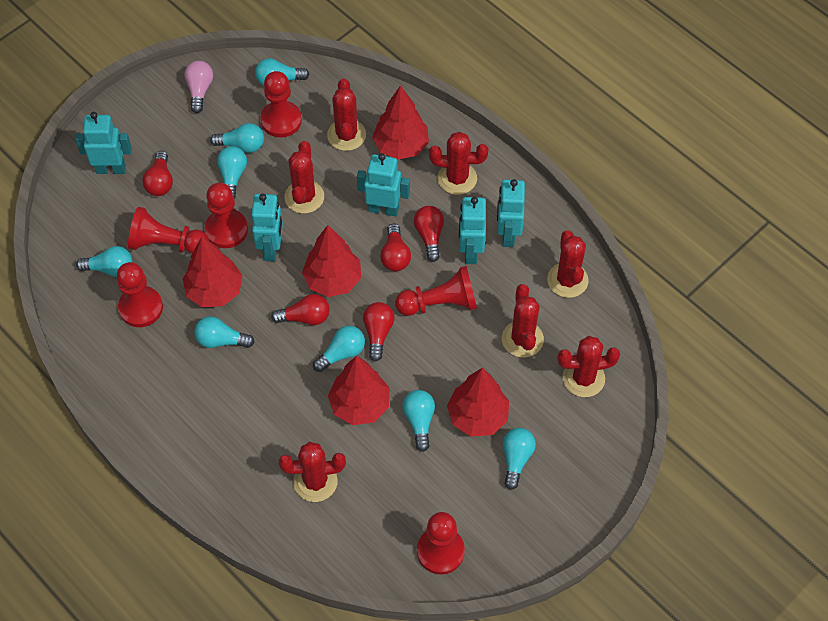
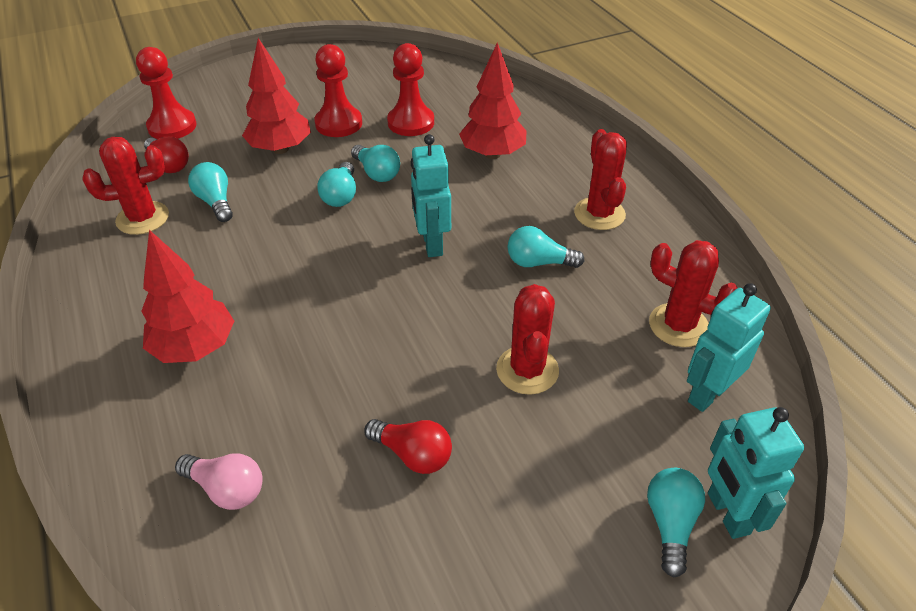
red cactus: 7 -> 4
red light bulb: 5 -> 2
red pawn: 6 -> 3
red tree: 5 -> 3
turquoise light bulb: 8 -> 5
turquoise robot: 5 -> 3

